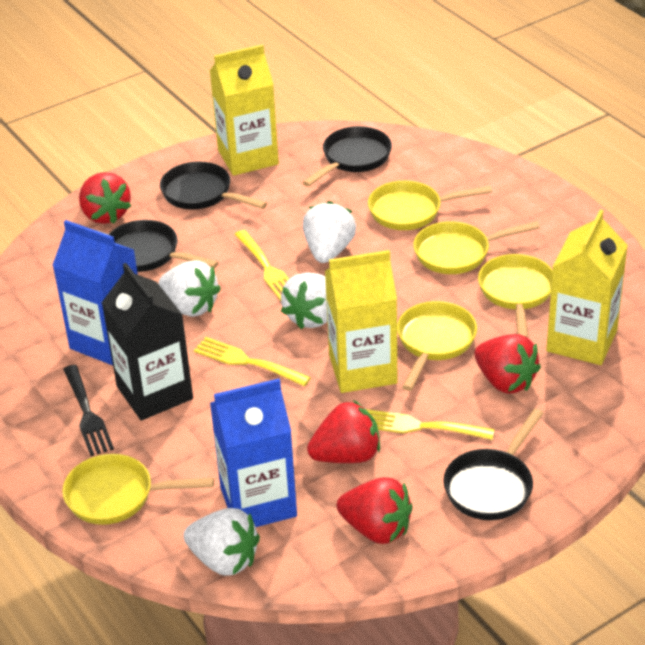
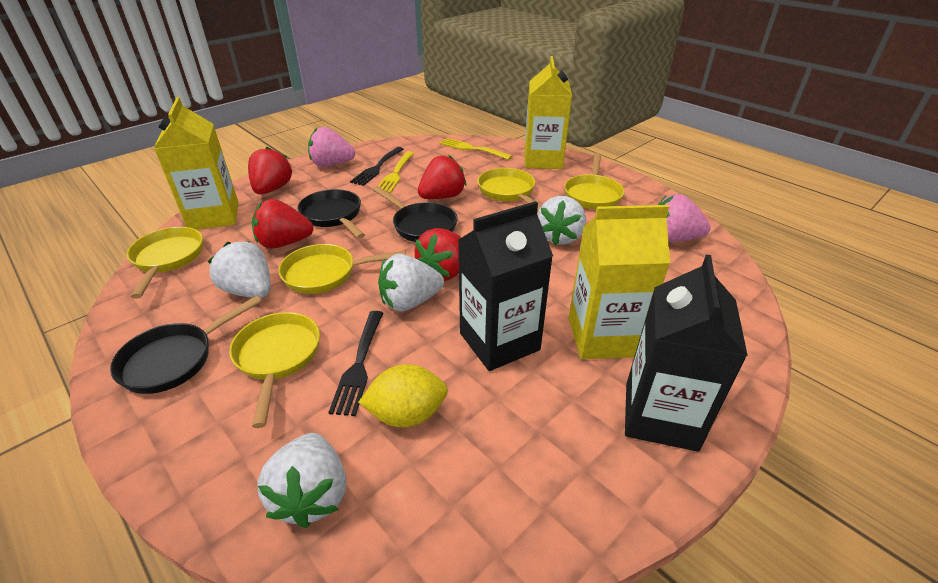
black carton: 1 -> 2
black fork: 1 -> 2
black pan: 4 -> 3
blue carton: 2 -> 0
pink strawberry: 0 -> 2
yellow fork: 3 -> 2
yellow lemon: 0 -> 1

